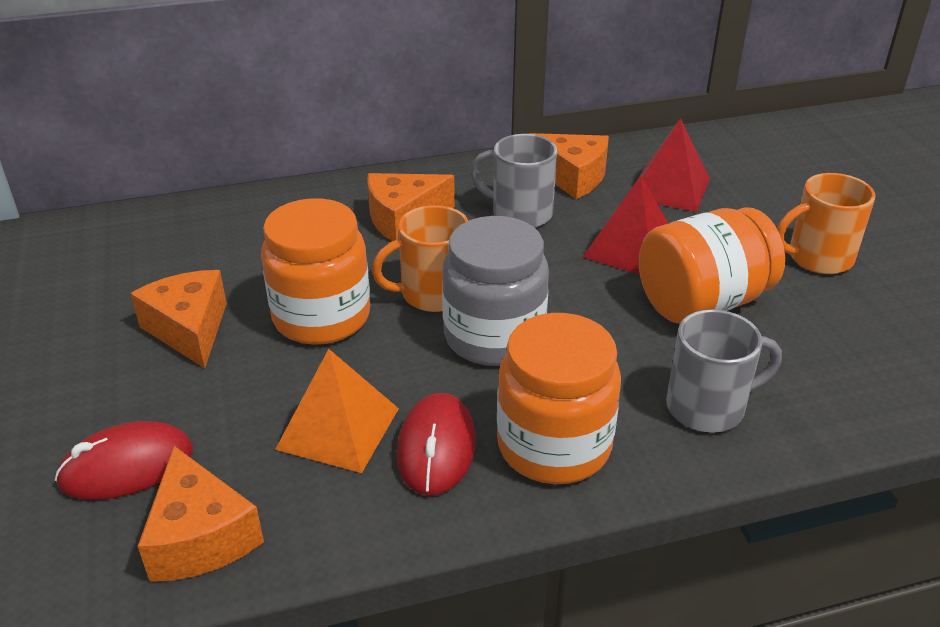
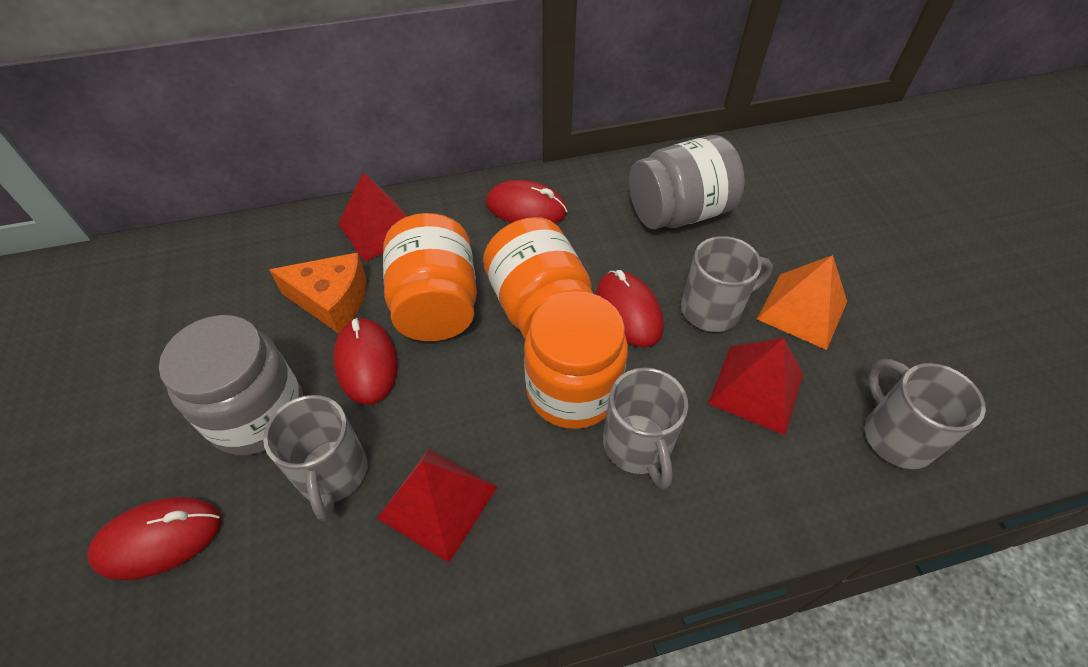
grey jar: 1 -> 2
grey mug: 2 -> 4
orange cheese: 4 -> 1
orange mug: 2 -> 0
red mouse: 2 -> 4
red pyramid: 2 -> 3

